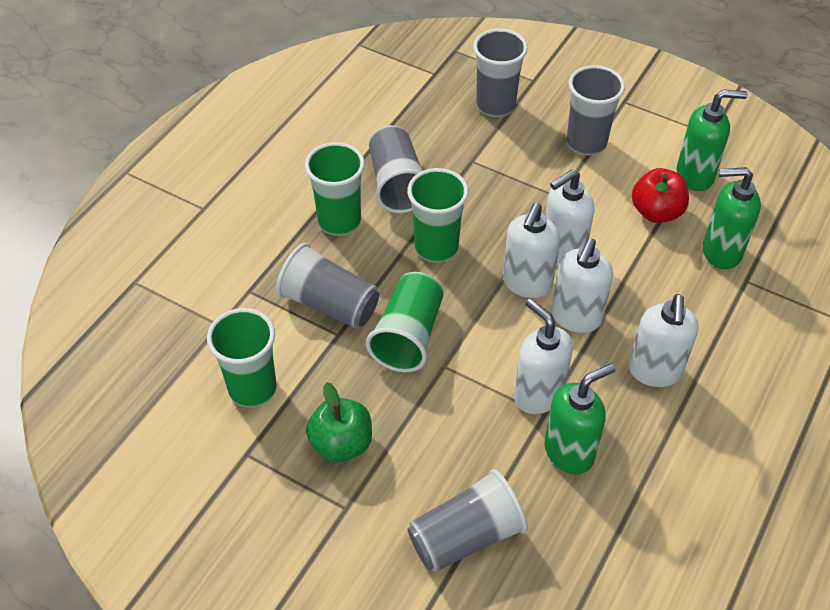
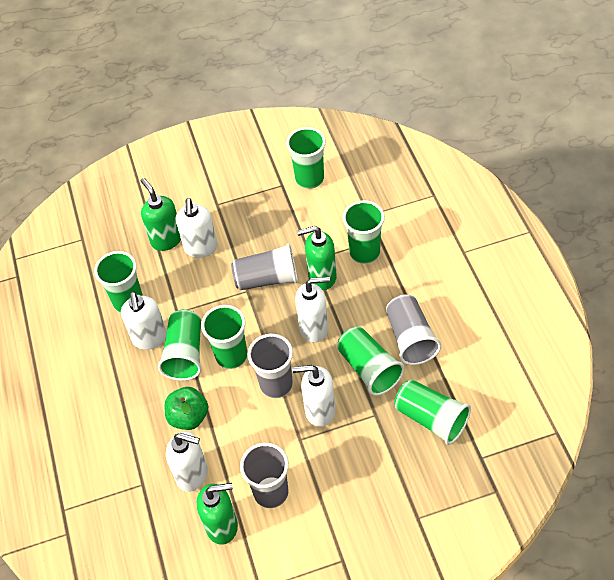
green cup: 4 -> 7
grey cup: 5 -> 4
red apple: 1 -> 0

